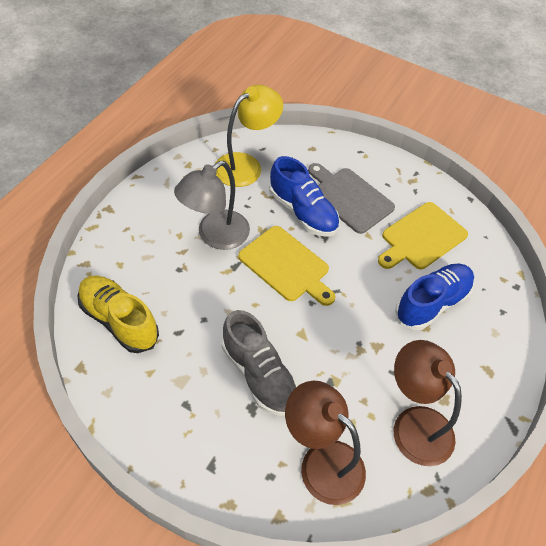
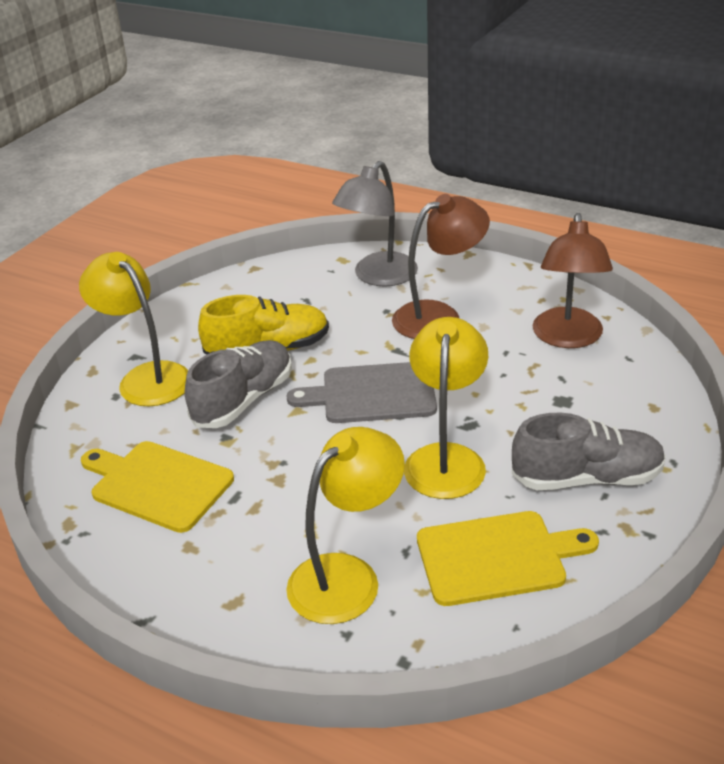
blue shoe: 2 -> 0
grey shoe: 1 -> 2
yellow lamp: 1 -> 3

